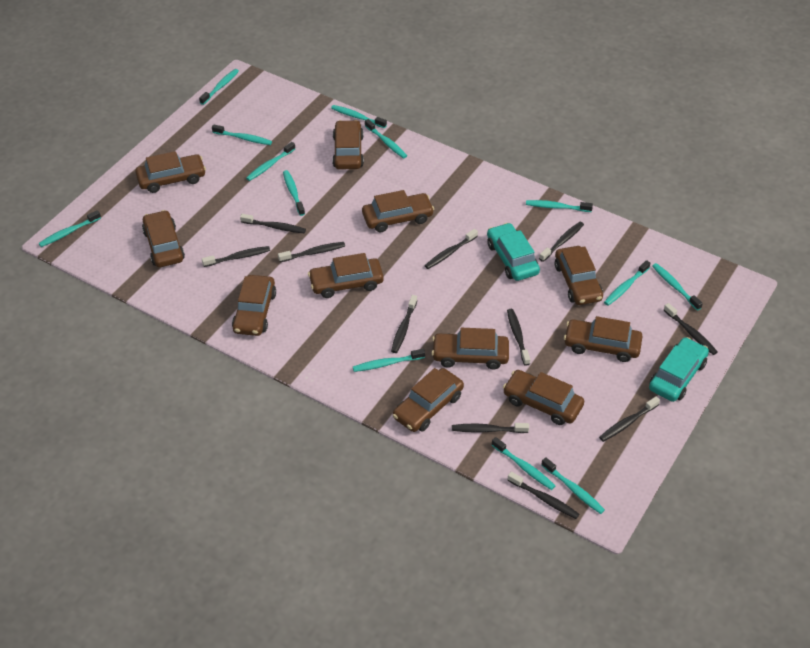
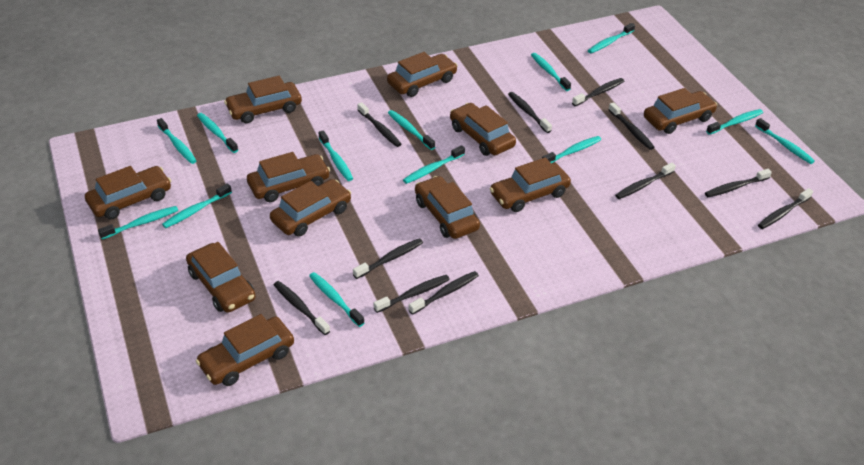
turquoise car: 2 -> 0

